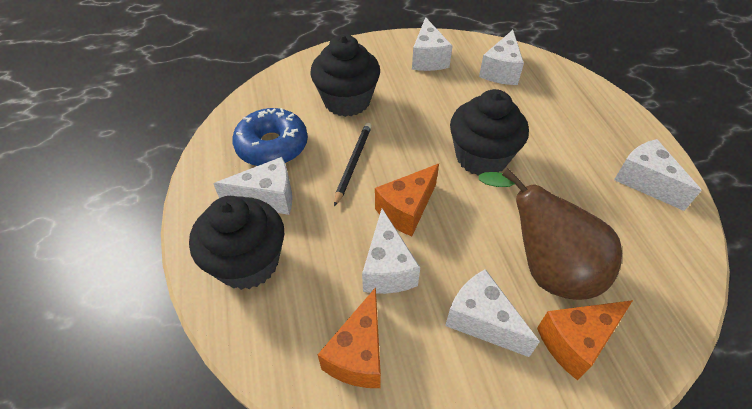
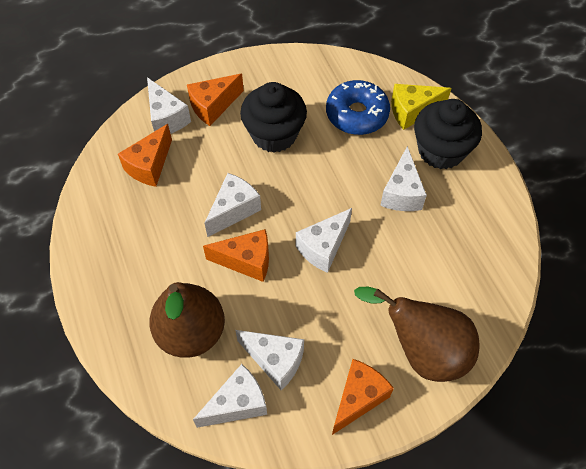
black cupcake: 3 -> 2
black pencil: 1 -> 0
brown pear: 1 -> 2
orange cheese: 3 -> 4
yellow cheese: 0 -> 1

